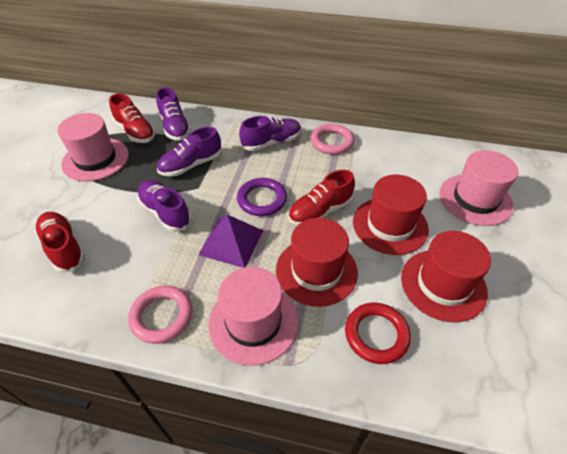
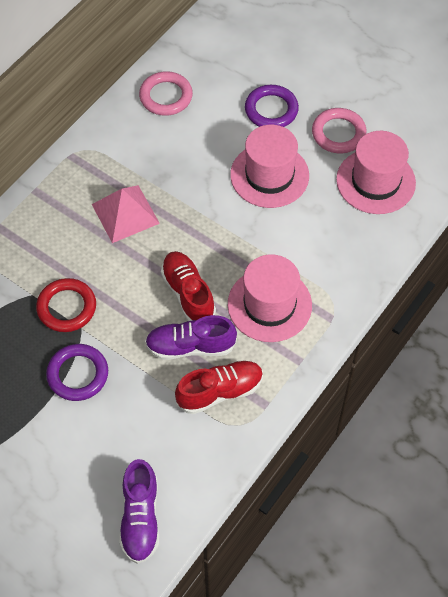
pink pyramid: 0 -> 1
purple pyramid: 1 -> 0
purple ring: 1 -> 2
purple shoe: 4 -> 2
red hat: 3 -> 0
red shoe: 3 -> 2

